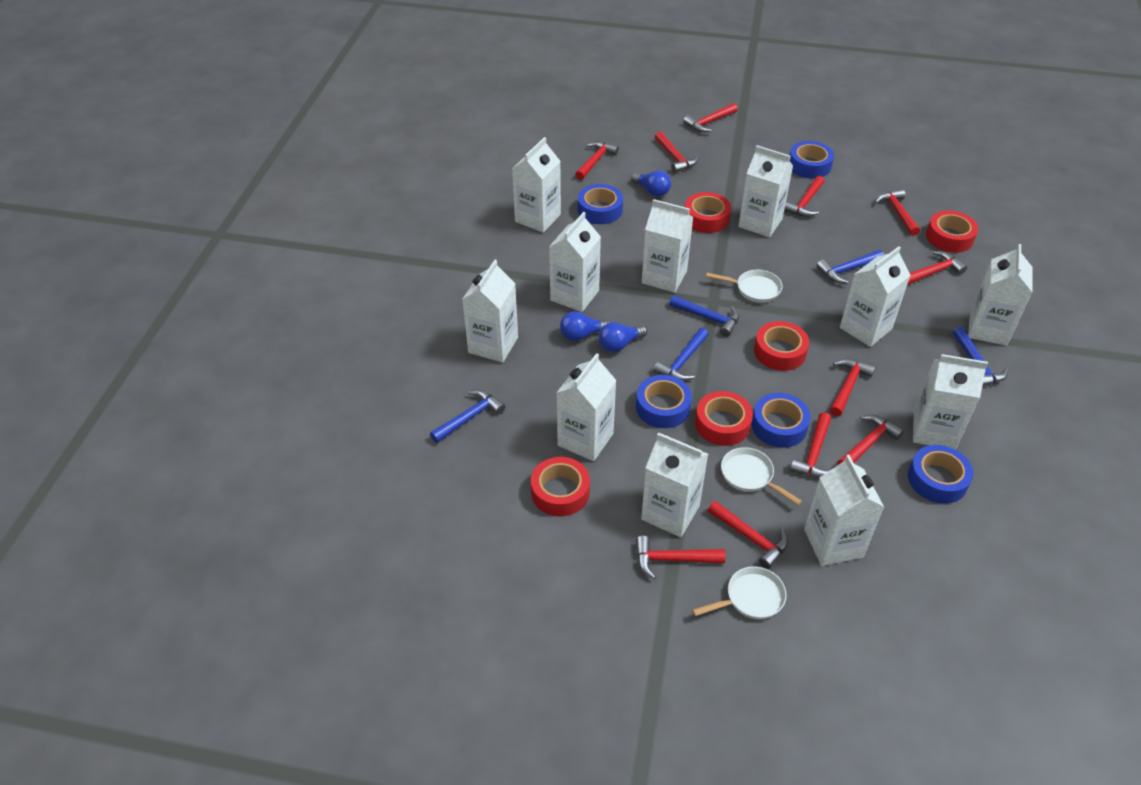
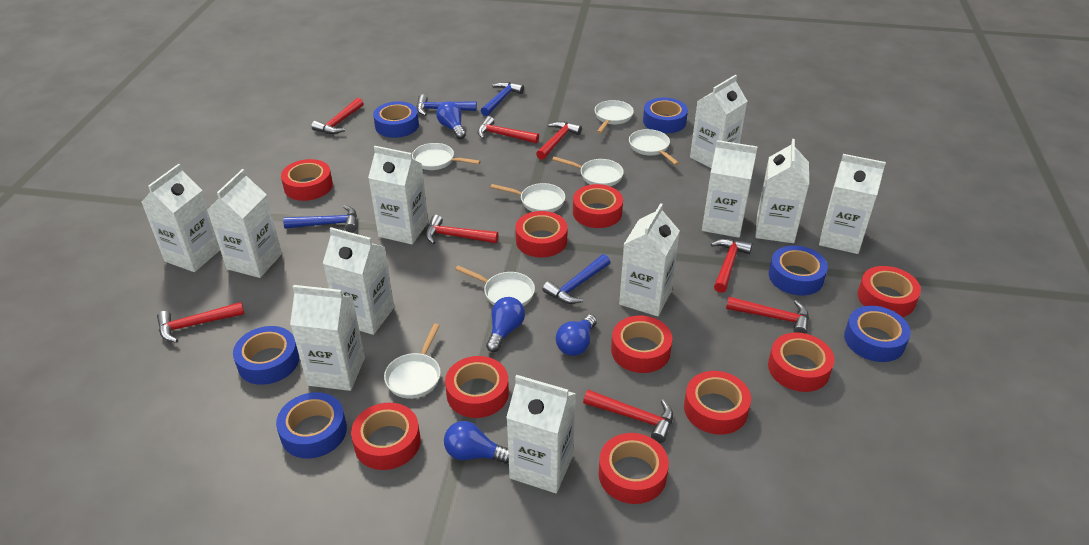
blue hammer: 5 -> 4
blue light bulb: 3 -> 4
blue tape: 5 -> 6
red hammer: 11 -> 8
red tape: 5 -> 10
white pan: 3 -> 7

